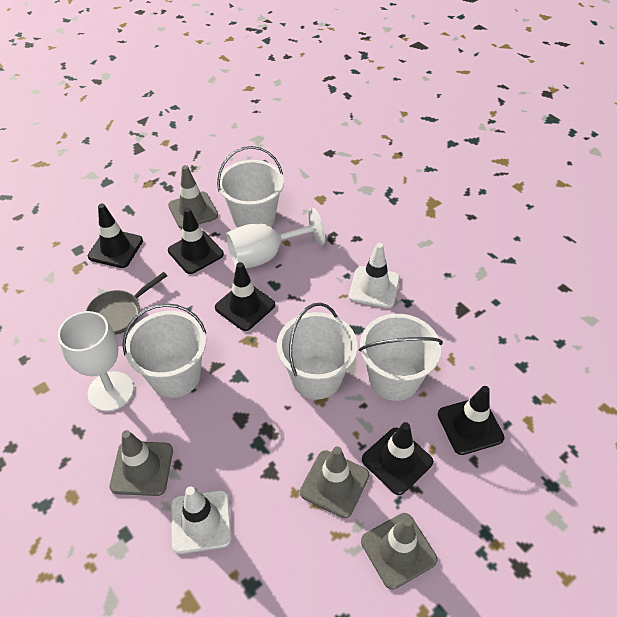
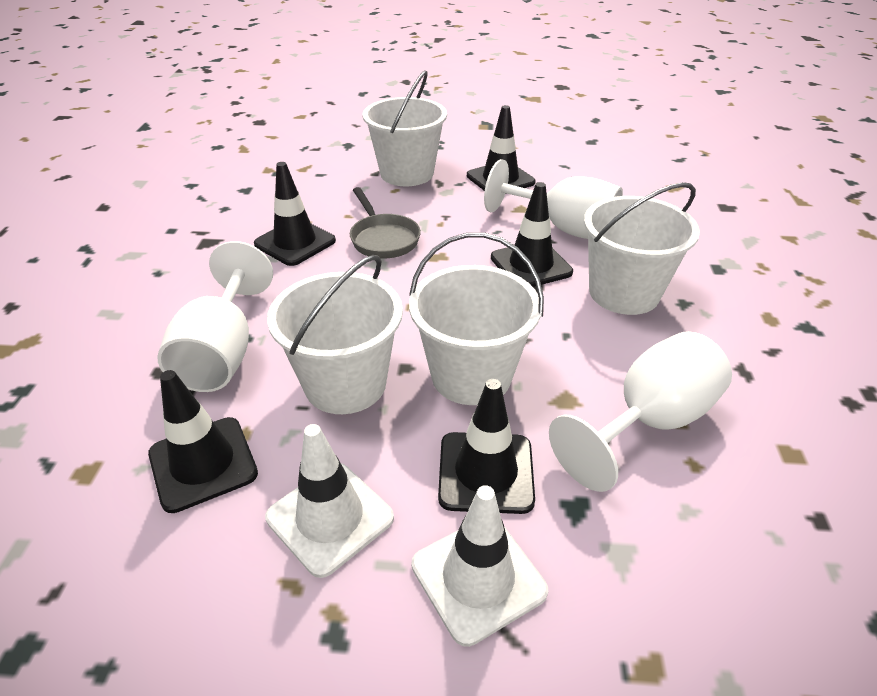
grey traffic cone: 4 -> 0
white goblet: 2 -> 3

